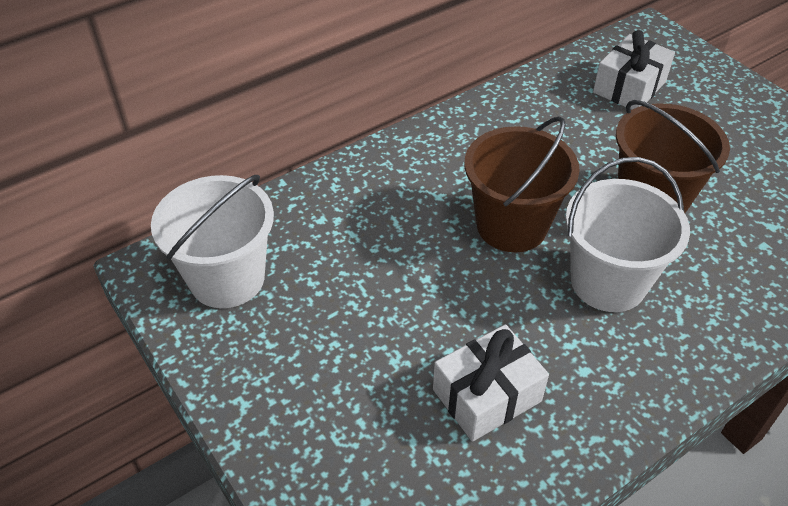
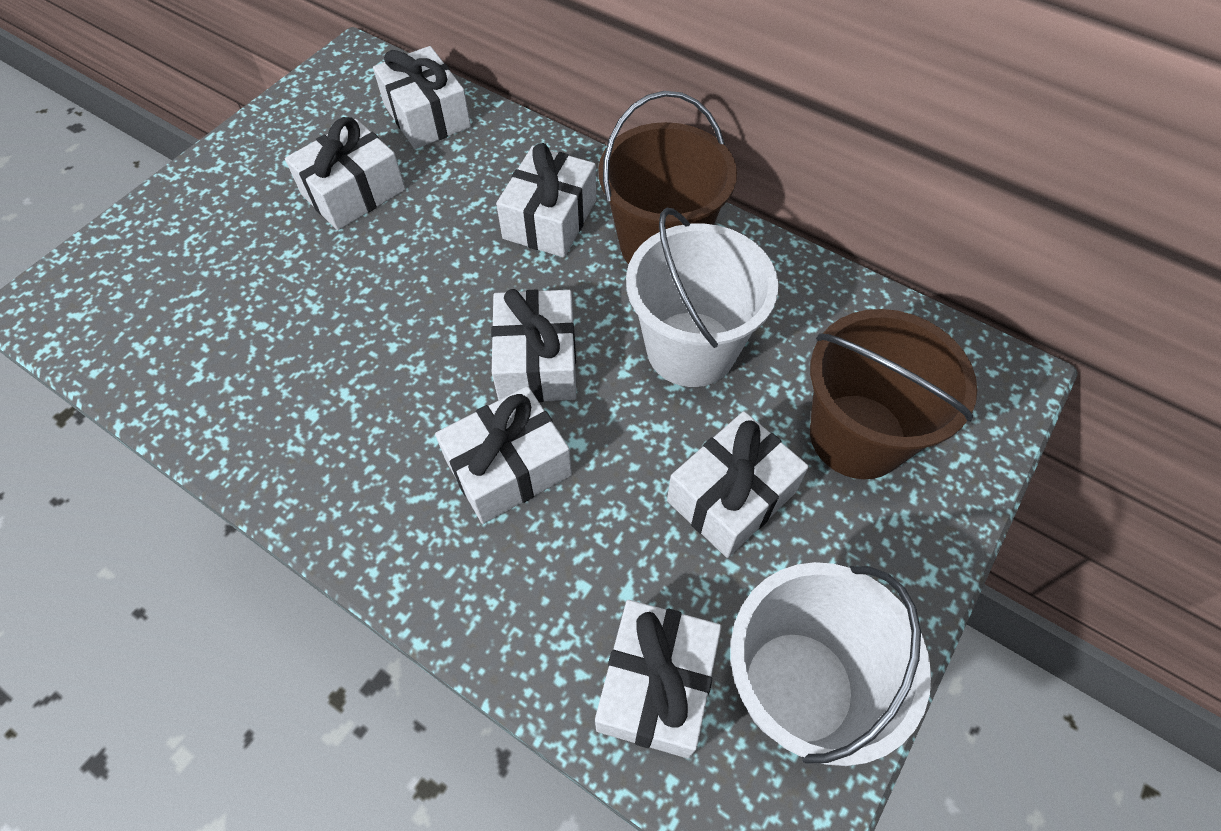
white gift: 2 -> 7

